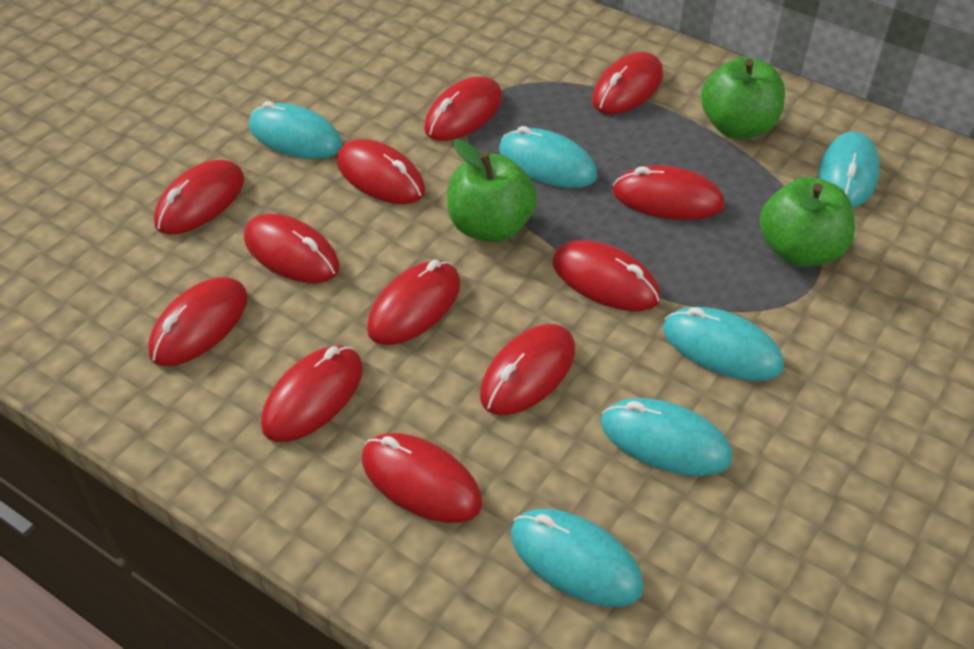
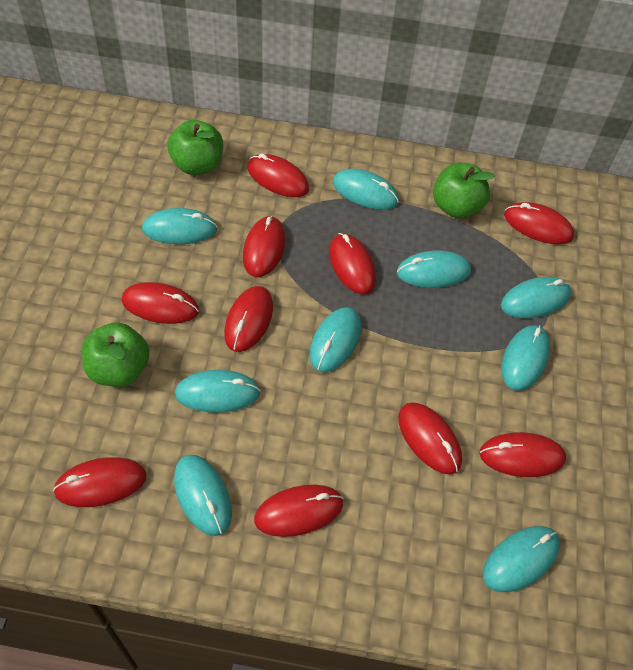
red mouse: 12 -> 10
turquoise mouse: 6 -> 9

